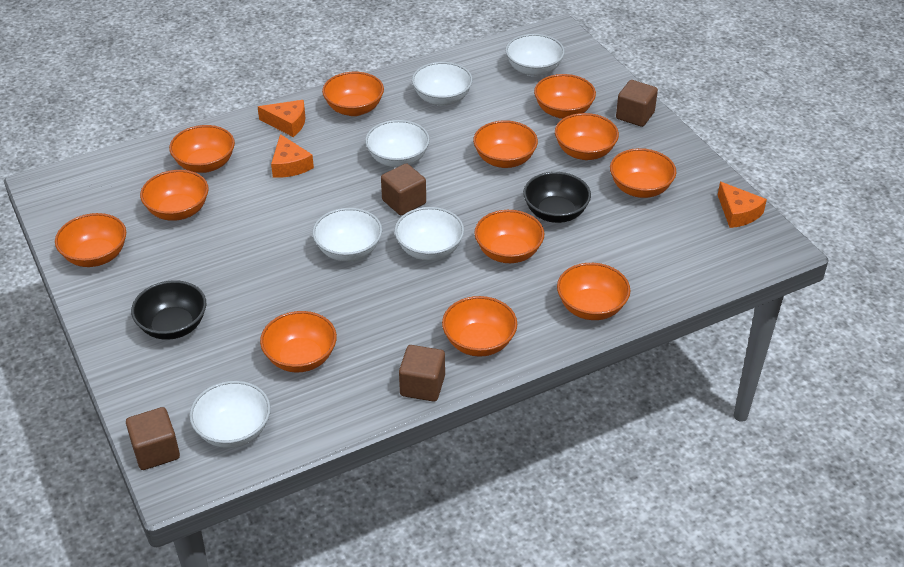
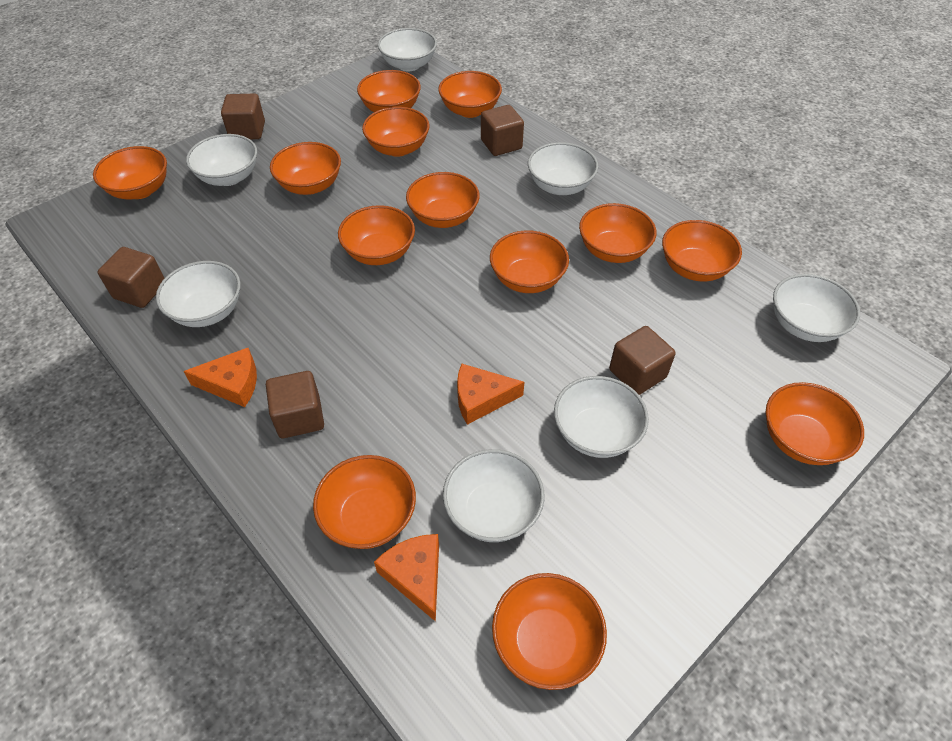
black bowl: 2 -> 0
brown cube: 4 -> 5
orange bowl: 12 -> 13
white bowl: 6 -> 7

